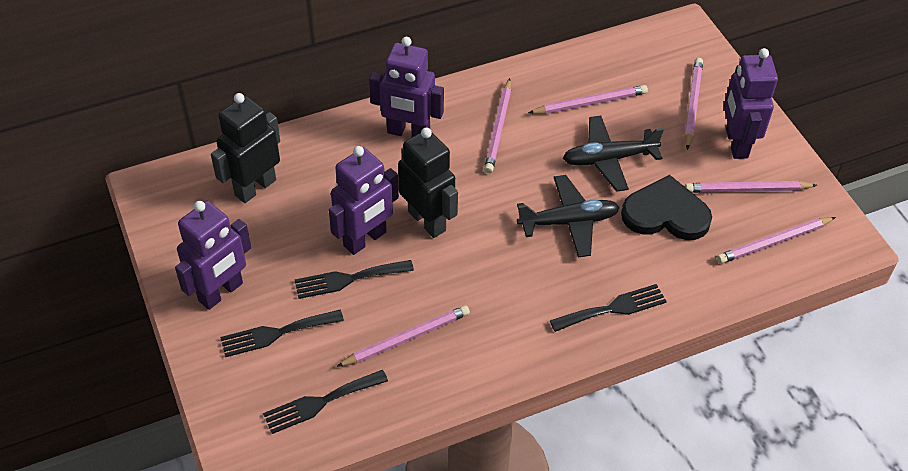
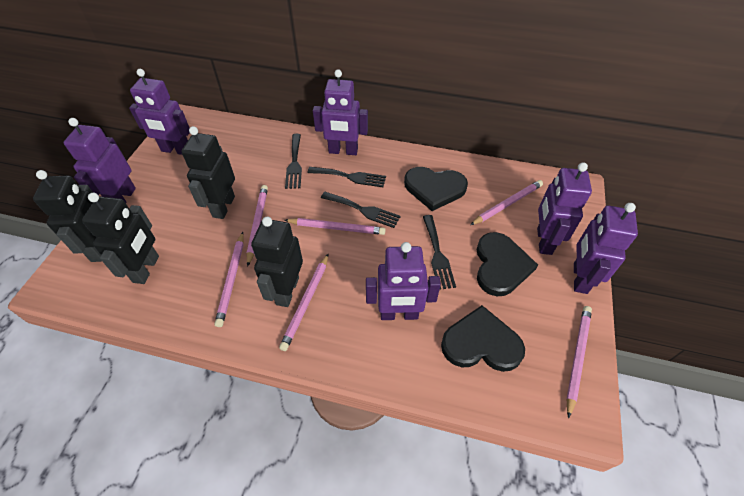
black heart: 1 -> 3
black plane: 2 -> 0
black robot: 2 -> 4
purple robot: 4 -> 6

